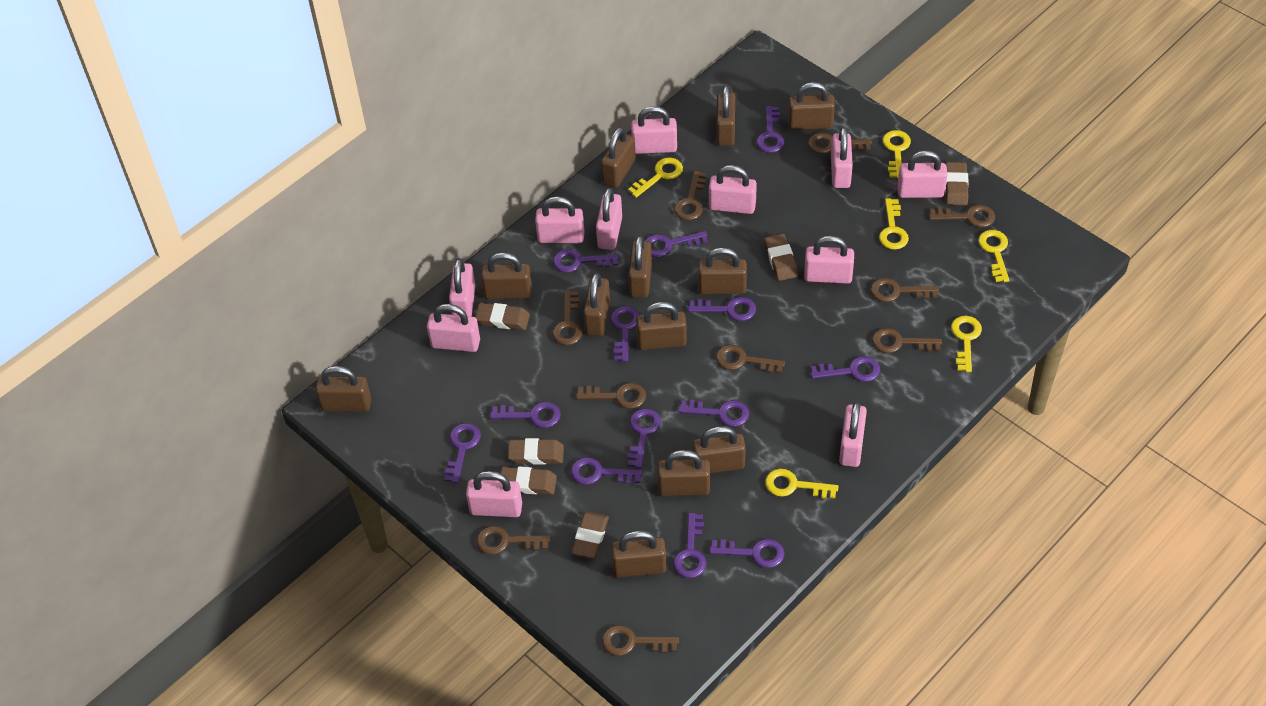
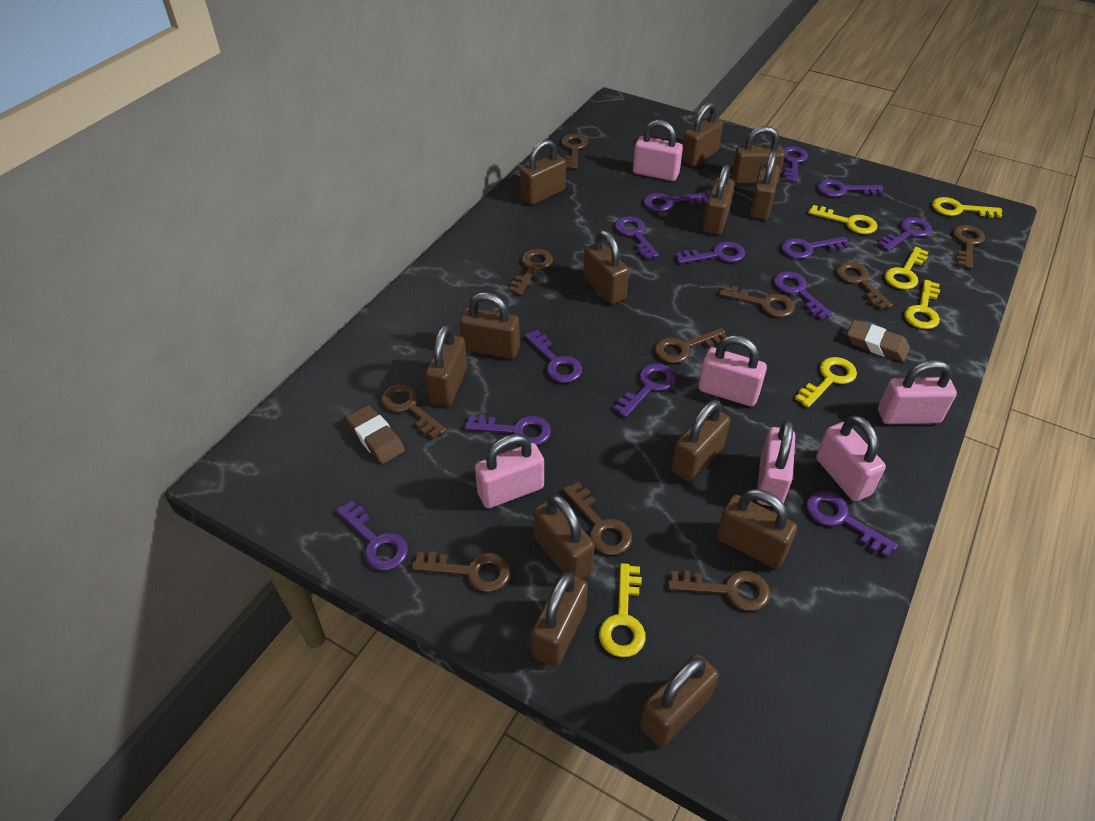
brown eraser: 6 -> 2
brown padlock: 12 -> 13
pink padlock: 11 -> 6

